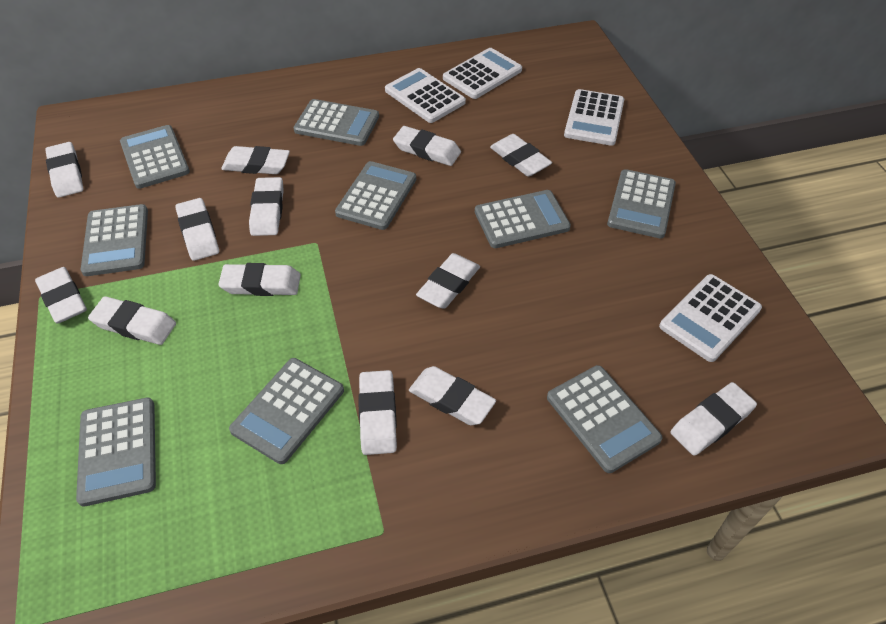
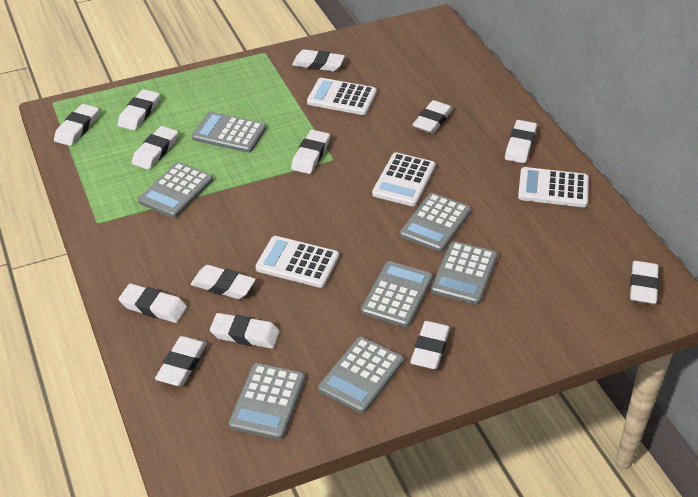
grey calculator: 9 -> 7

